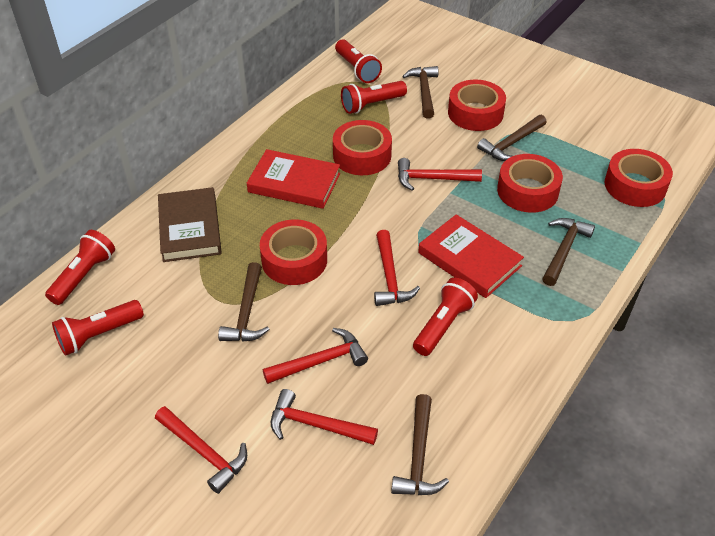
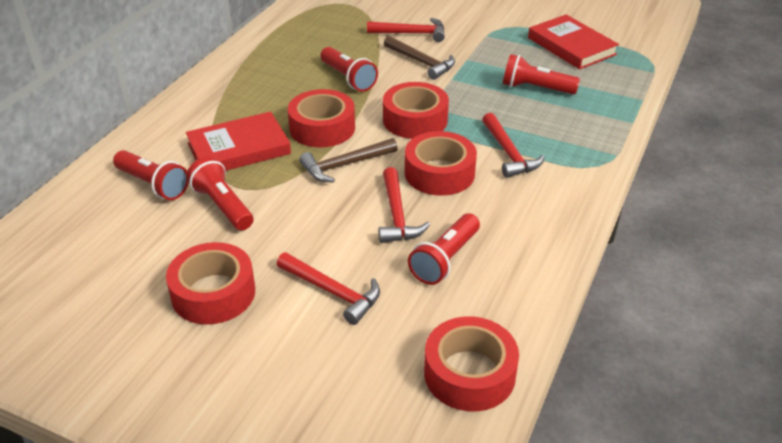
brown book: 1 -> 0
brown hammer: 5 -> 2
red hammer: 5 -> 4

